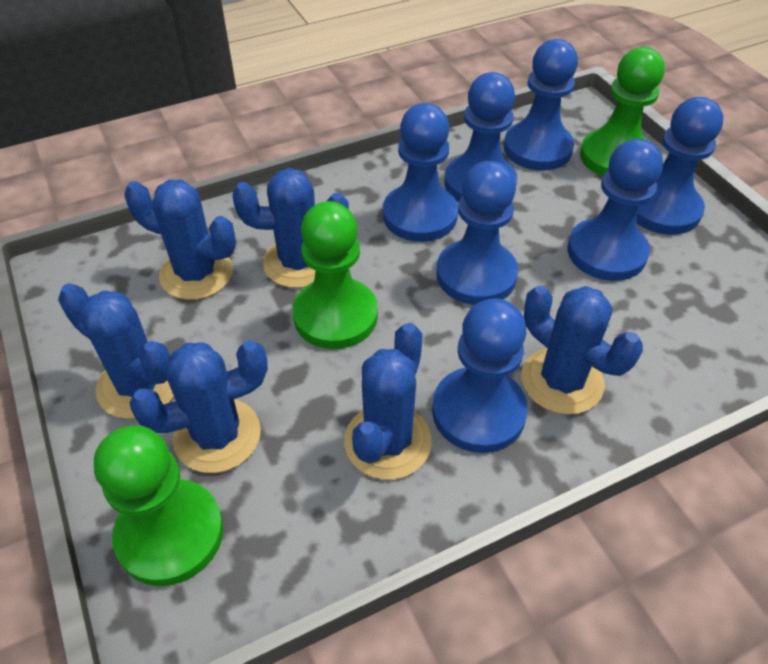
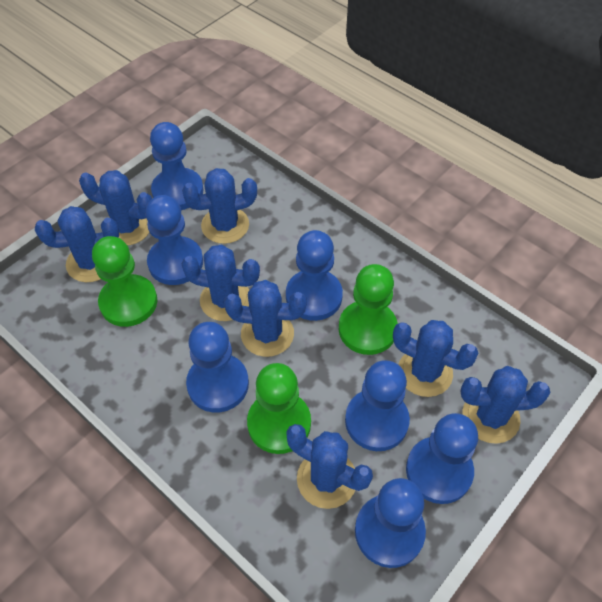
blue cactus: 6 -> 8

